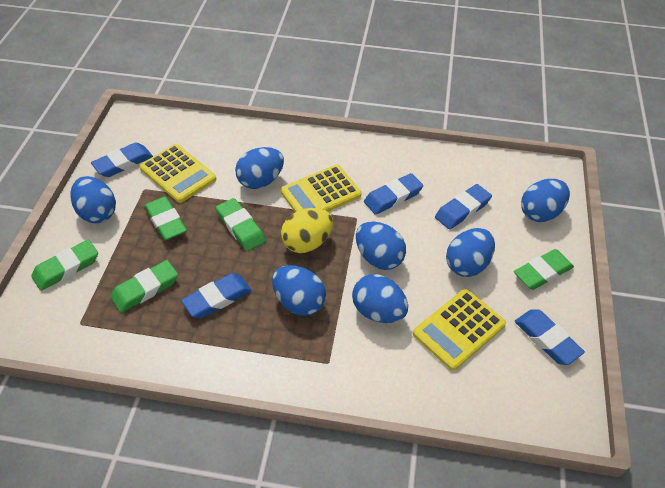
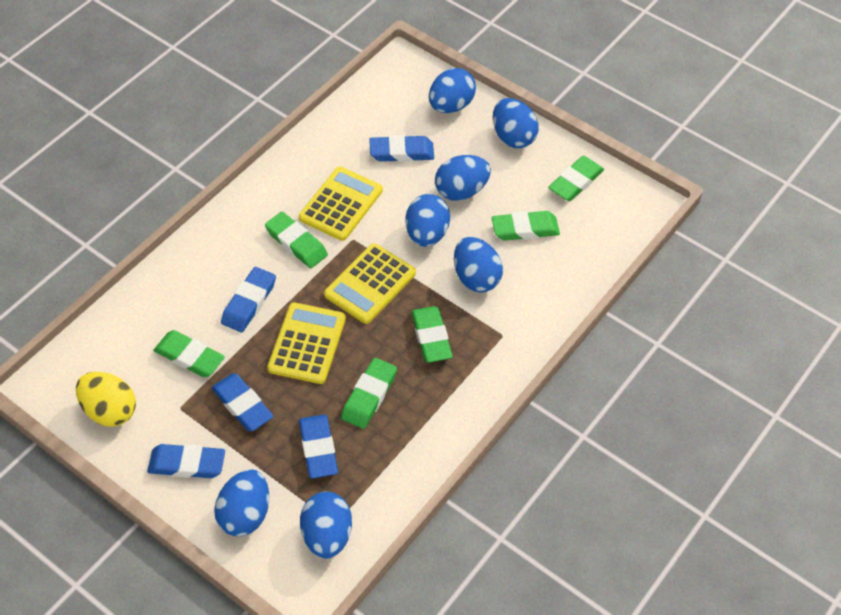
green eraser: 5 -> 6

